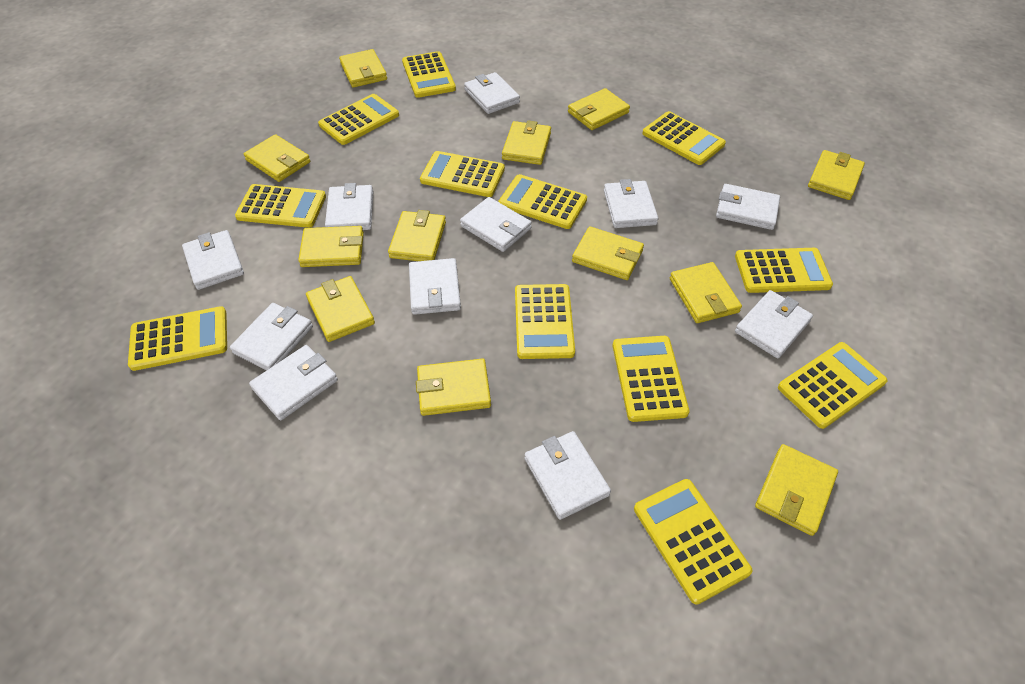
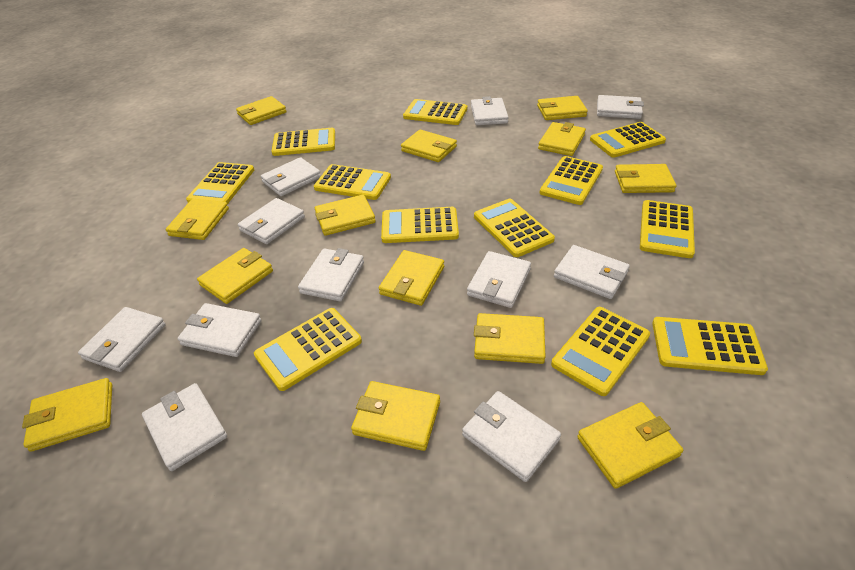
yellow wallet: 12 -> 13

